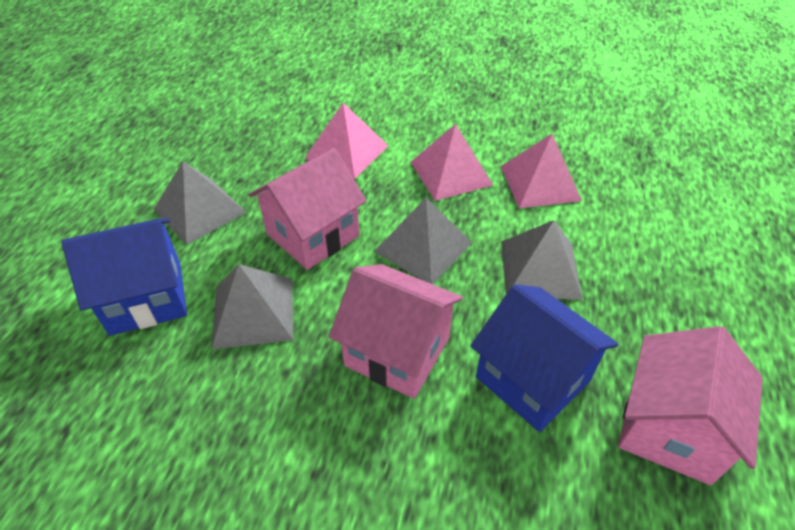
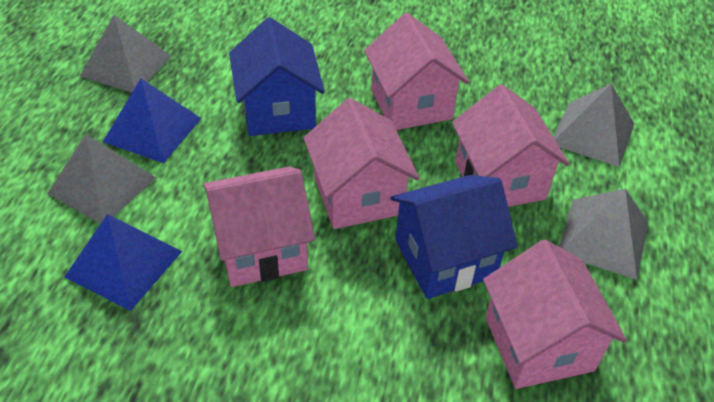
blue pyramid: 0 -> 2
pink house: 3 -> 5
pink pyramid: 3 -> 0

